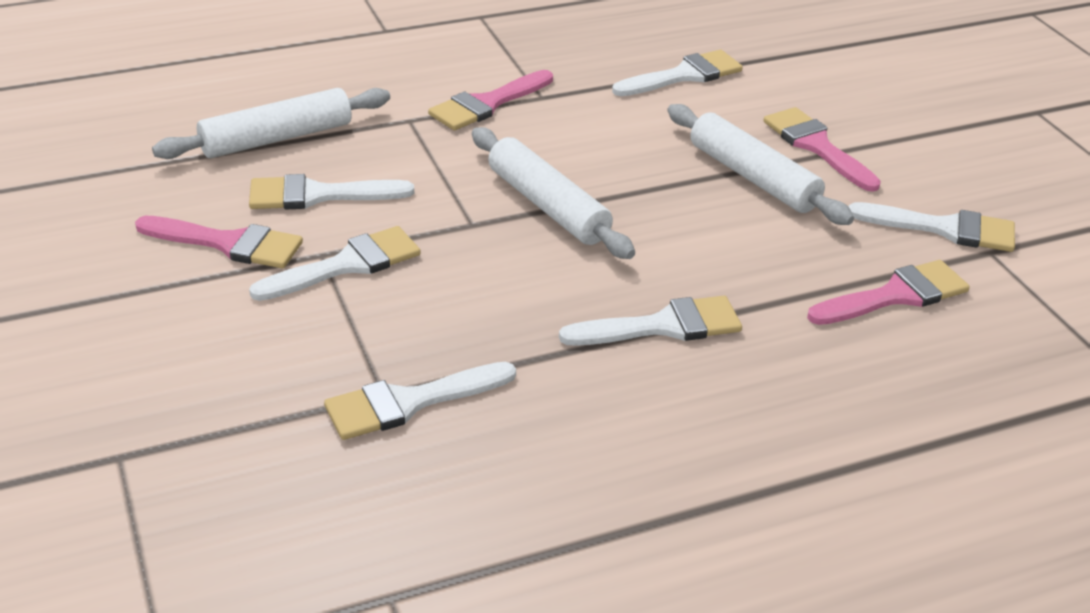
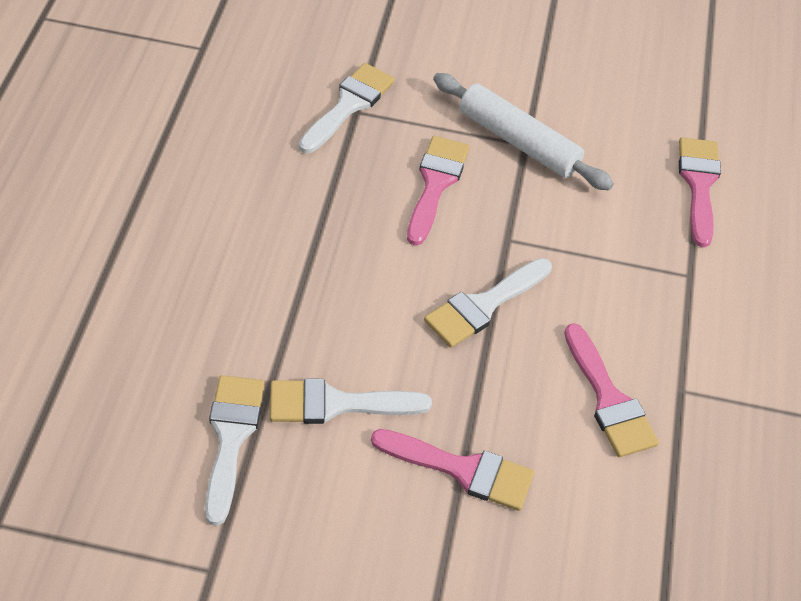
white brush: 6 -> 4
white rolling pin: 3 -> 1

